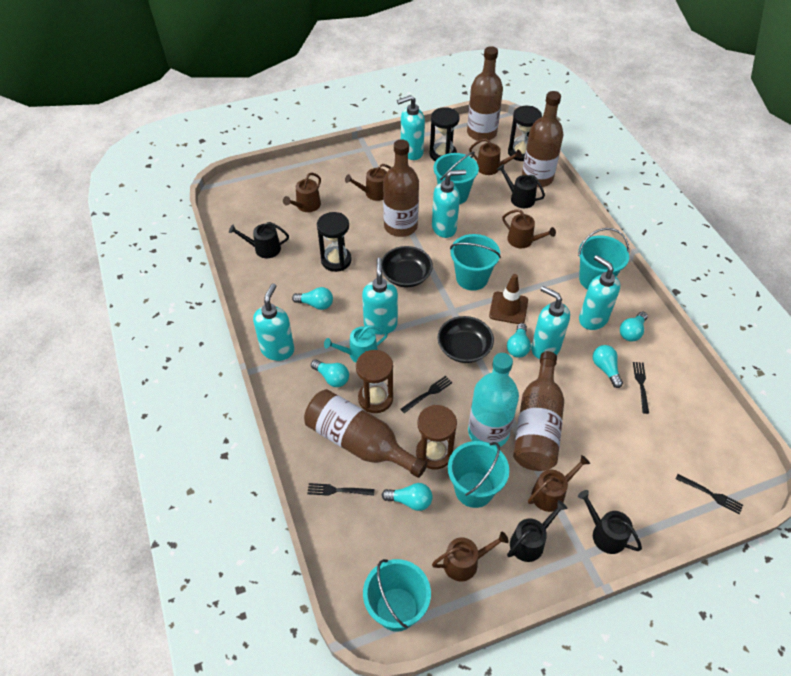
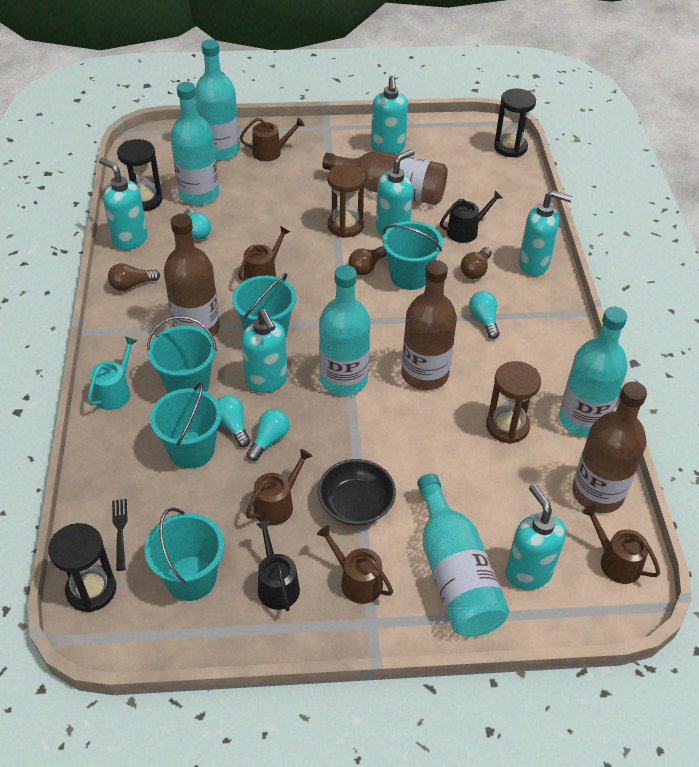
black bowl: 2 -> 1
black fork: 4 -> 1
black watering can: 4 -> 2
brown bottle: 5 -> 4
brown light bulb: 0 -> 3
brown traffic cone: 1 -> 0
brown watering can: 6 -> 5
turquoise bottle: 1 -> 5
turquoise light bulb: 6 -> 4

